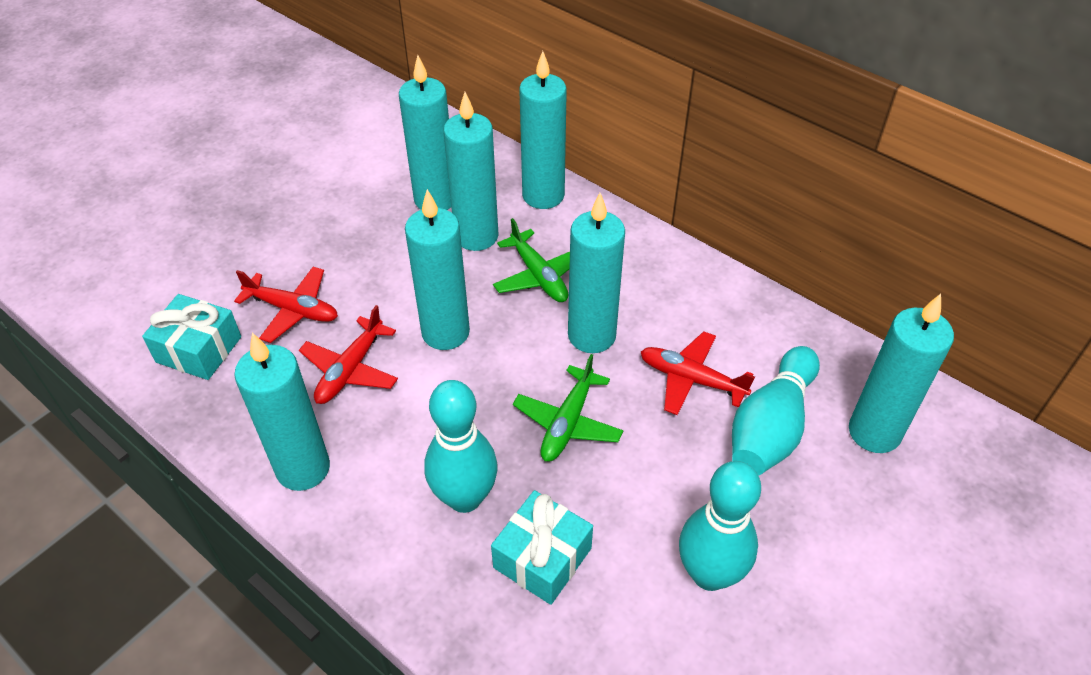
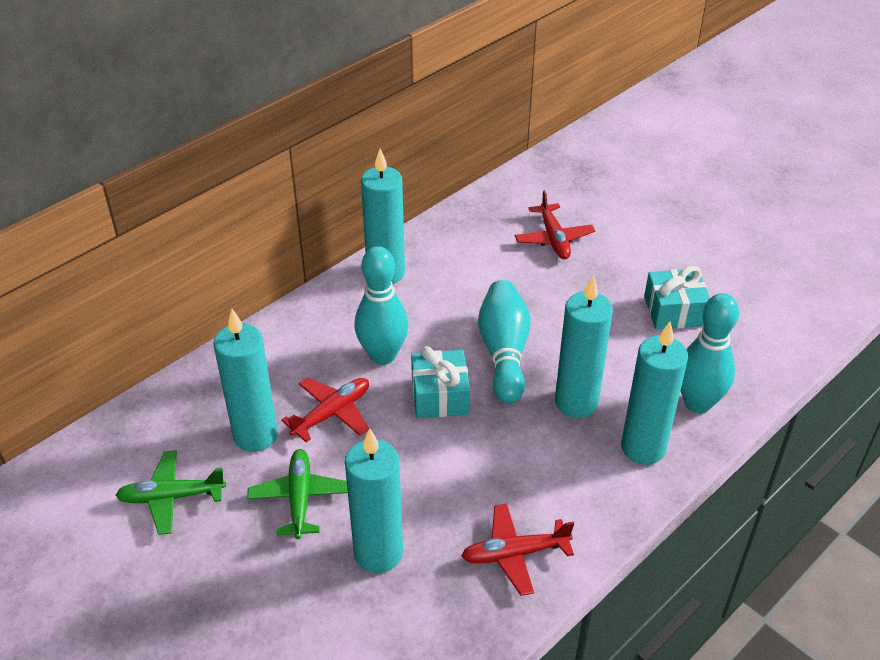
turquoise candle: 7 -> 5

